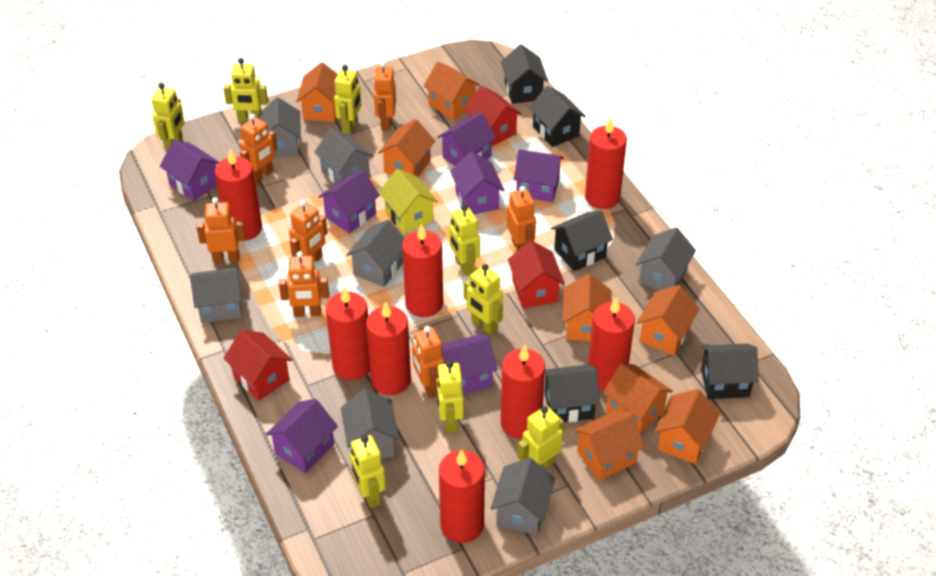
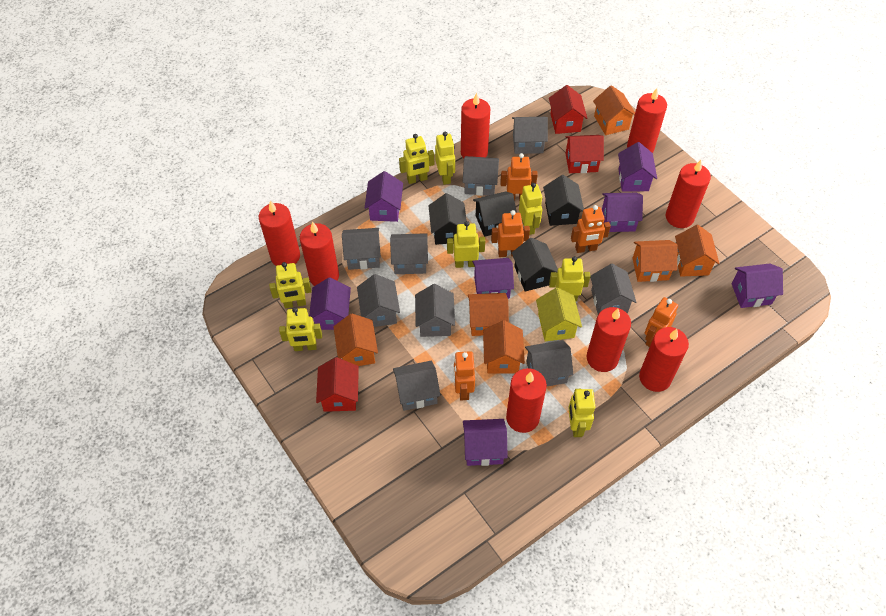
black house: 5 -> 4
grey house: 7 -> 9
orange house: 8 -> 6
orange robot: 7 -> 5

